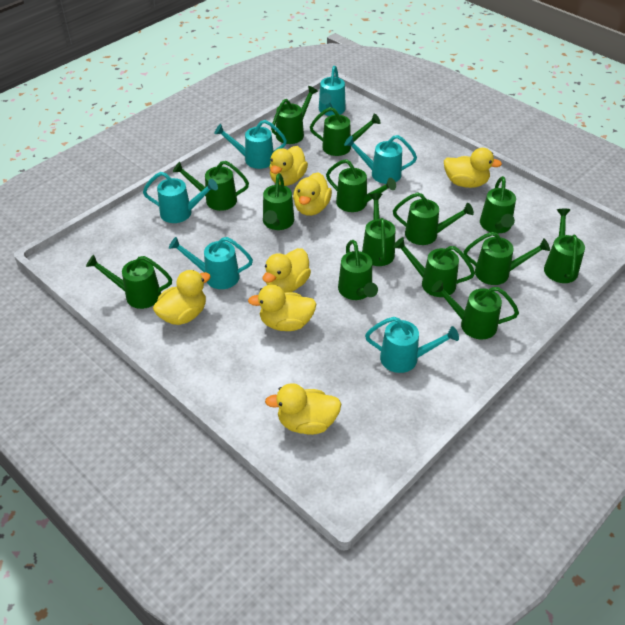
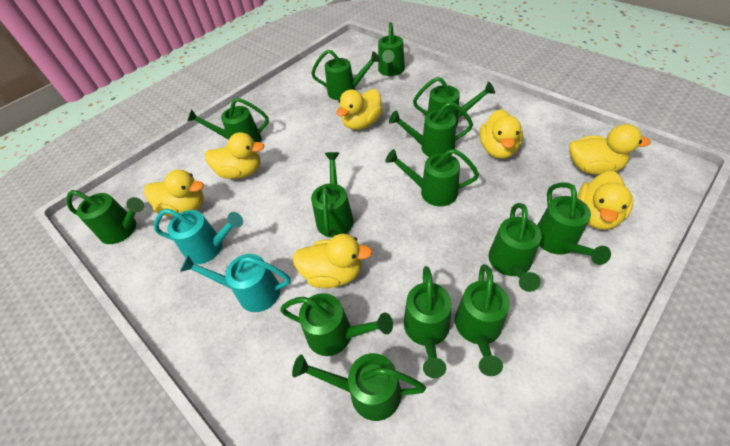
turquoise watering can: 6 -> 2

